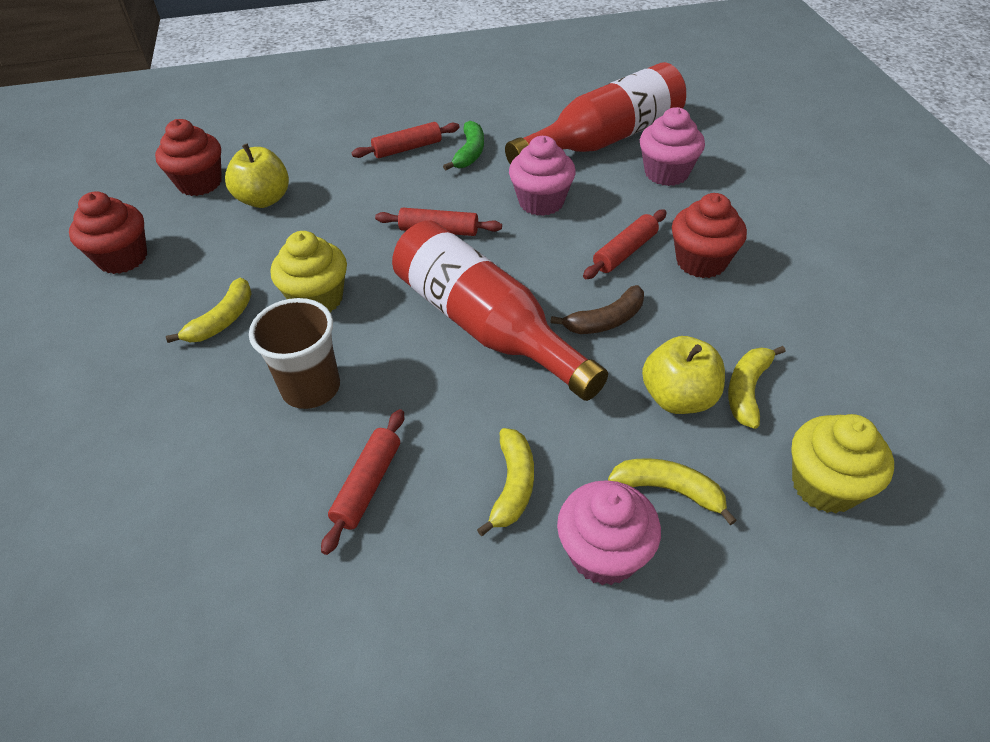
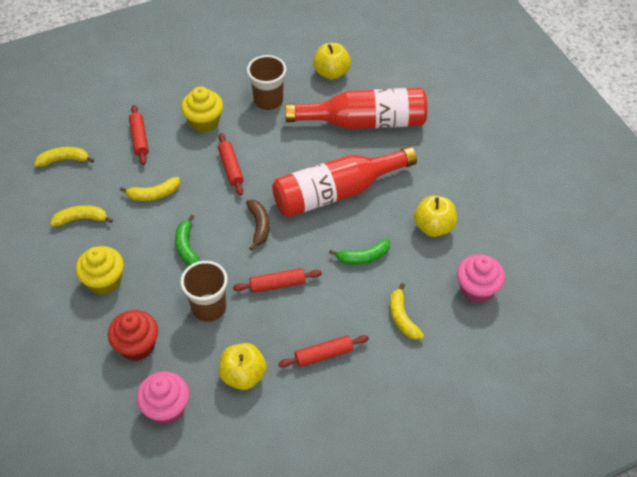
brown cup: 1 -> 2
green banana: 1 -> 2
pink cupcake: 3 -> 2
red cupcake: 3 -> 1
yellow apple: 2 -> 3

